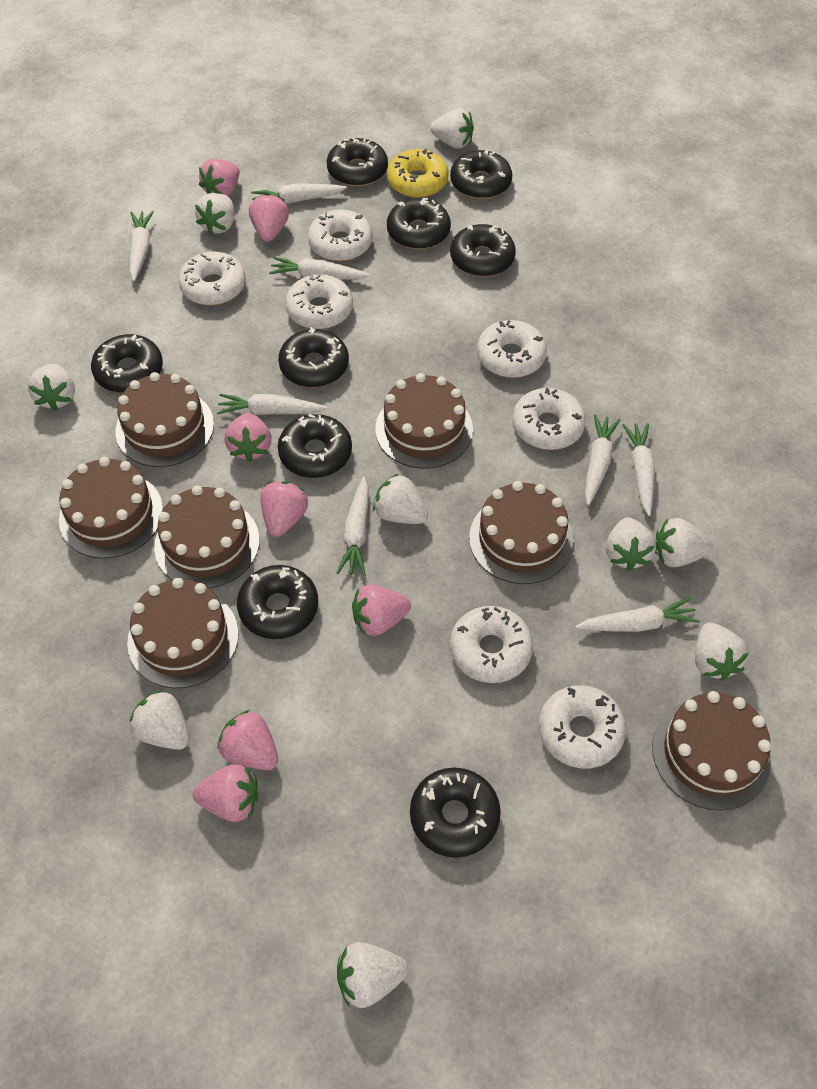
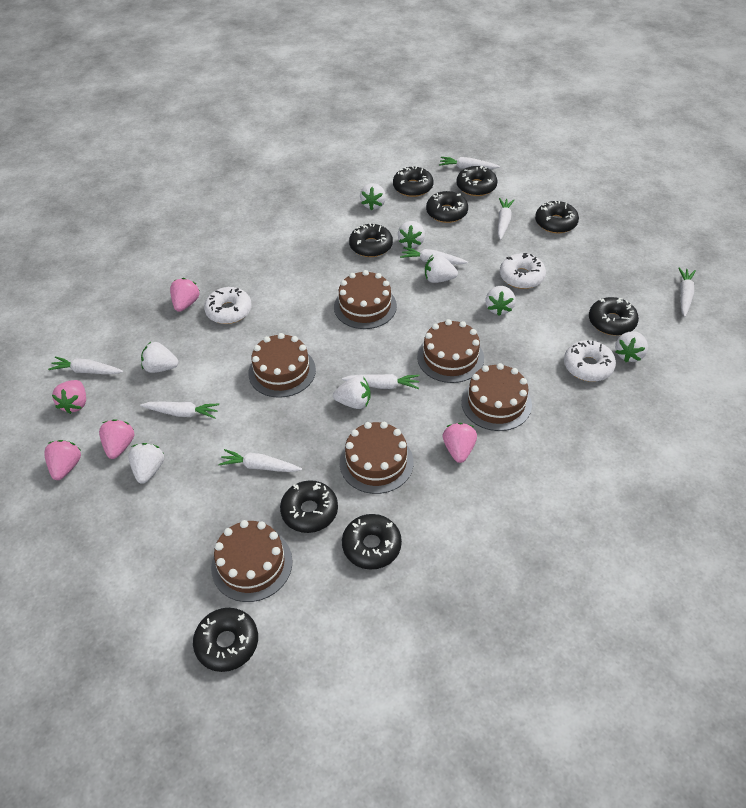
brown cake: 7 -> 6
pink strawberry: 7 -> 5
white donut: 7 -> 3
white strawberry: 9 -> 8
yellow donut: 1 -> 0

